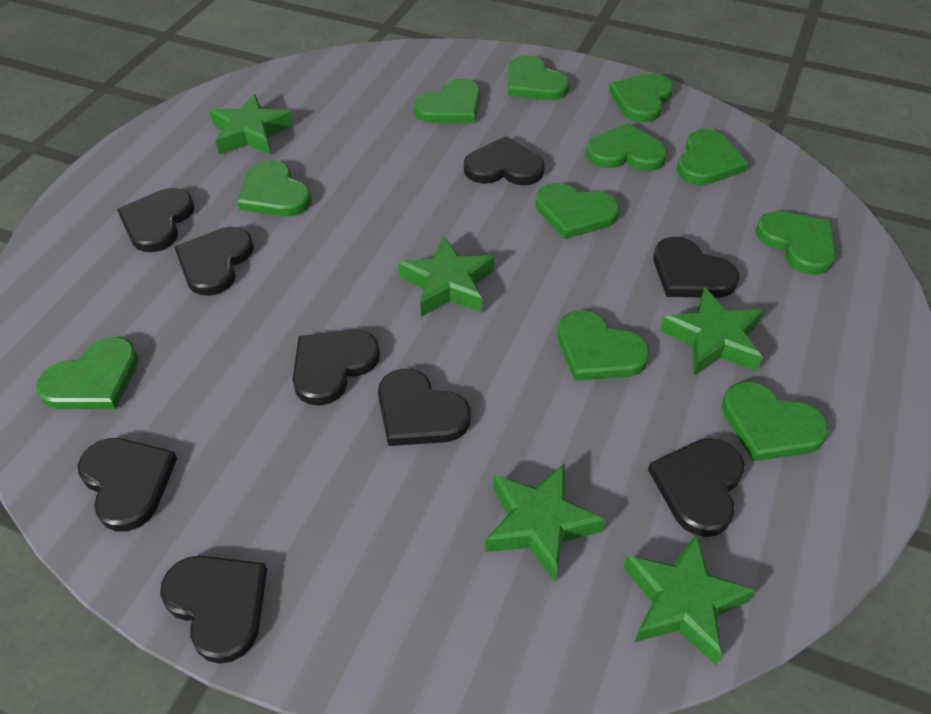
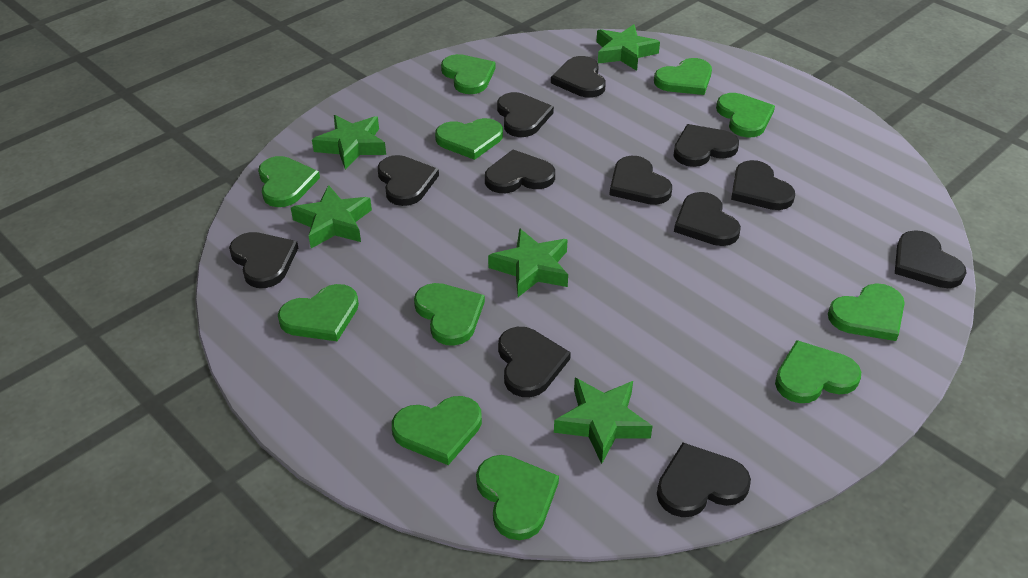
black heart: 9 -> 12

